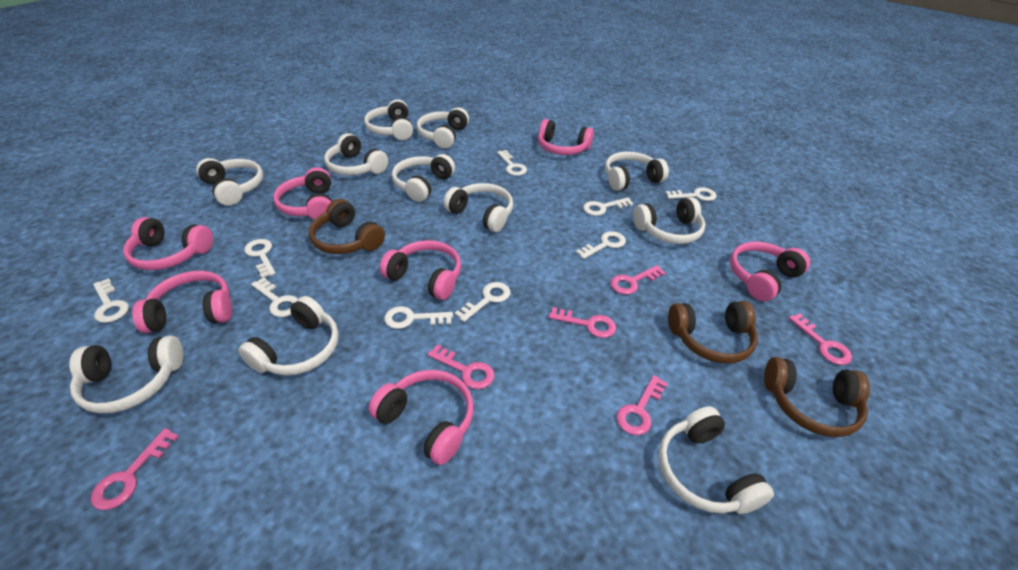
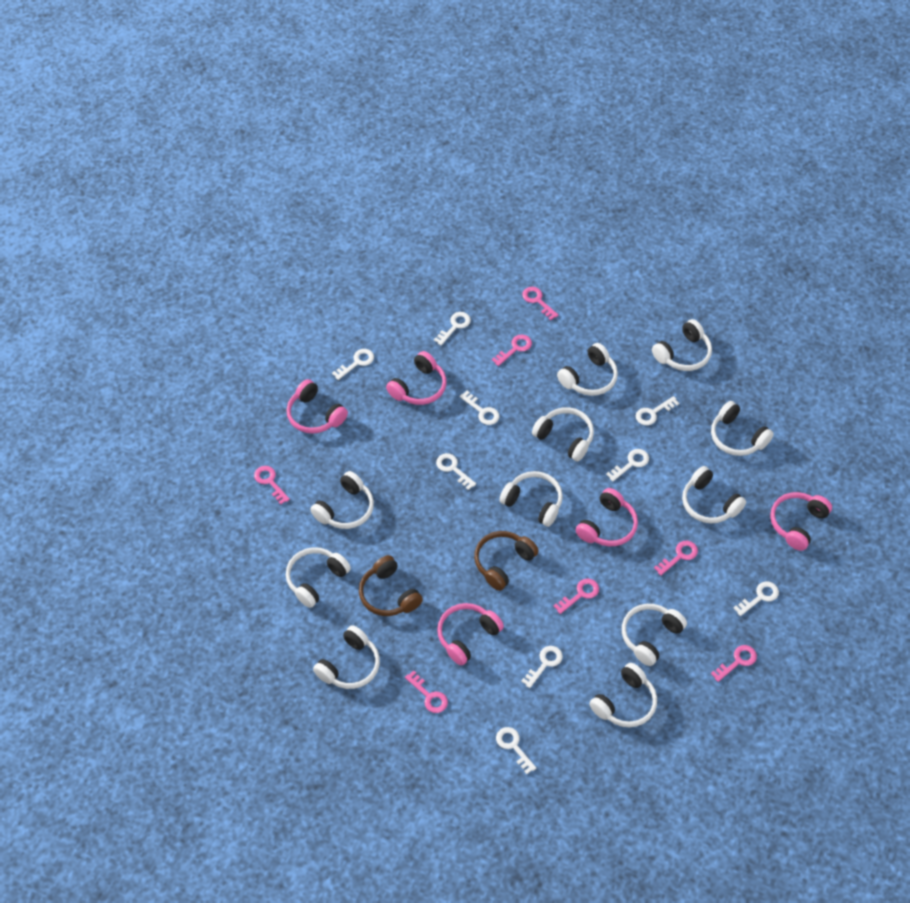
brown headphones: 3 -> 2
pink headphones: 7 -> 5
pink key: 6 -> 7

